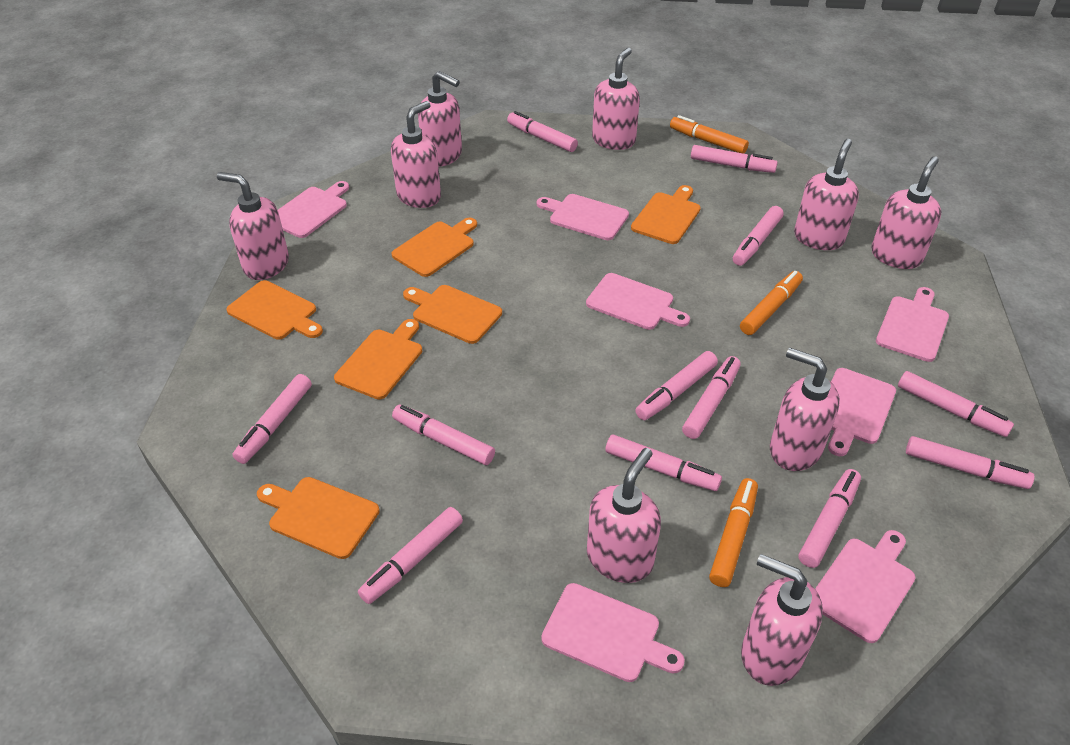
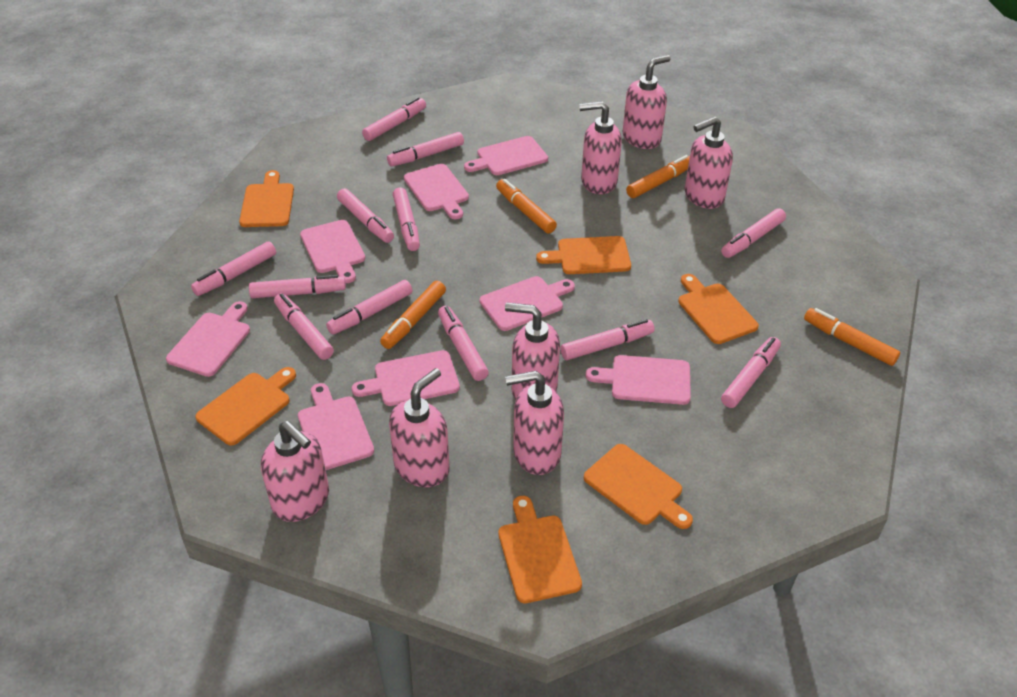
orange marker: 3 -> 4
pink cutting board: 7 -> 8
pink soap dispenser: 9 -> 7

